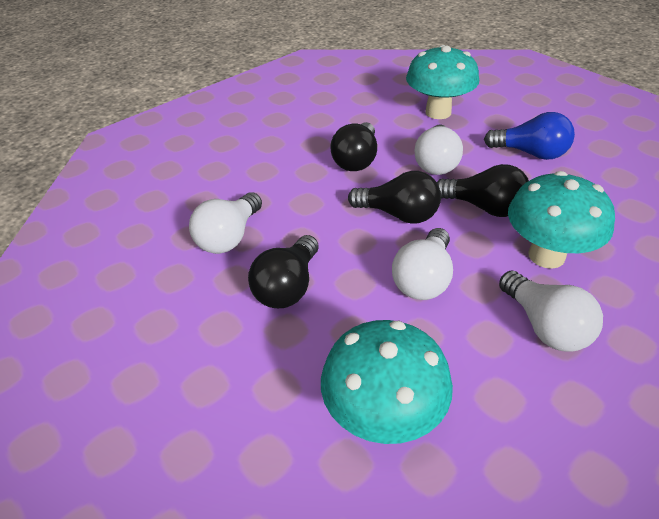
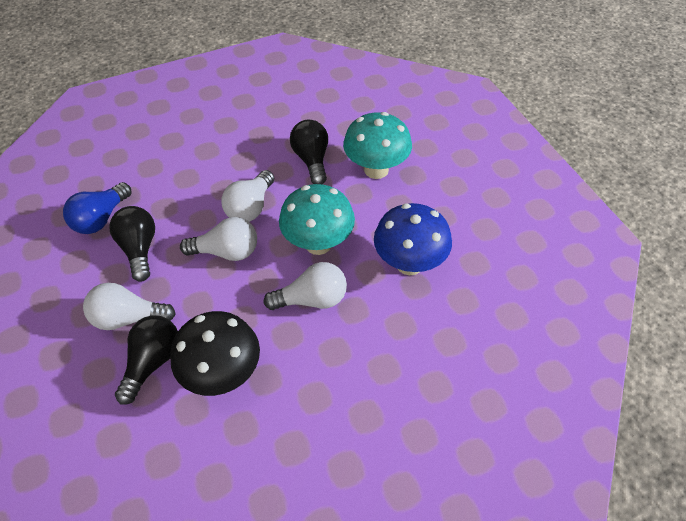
black light bulb: 4 -> 3
black mushroom: 0 -> 1
blue mushroom: 0 -> 1
turquoise mushroom: 3 -> 2

